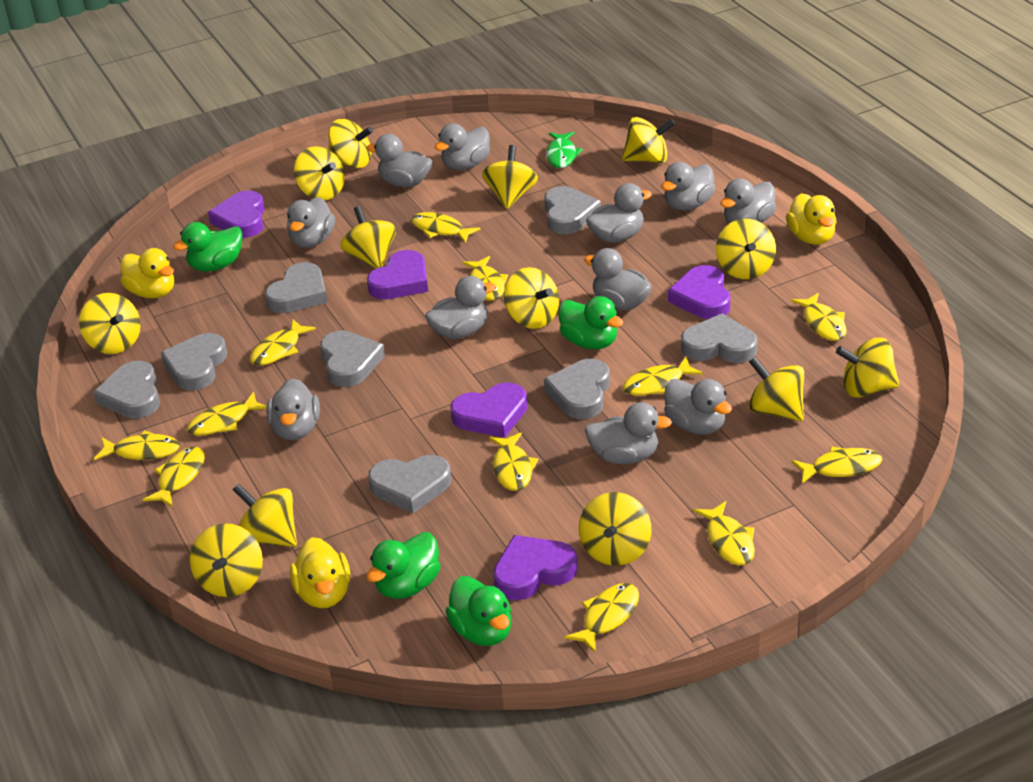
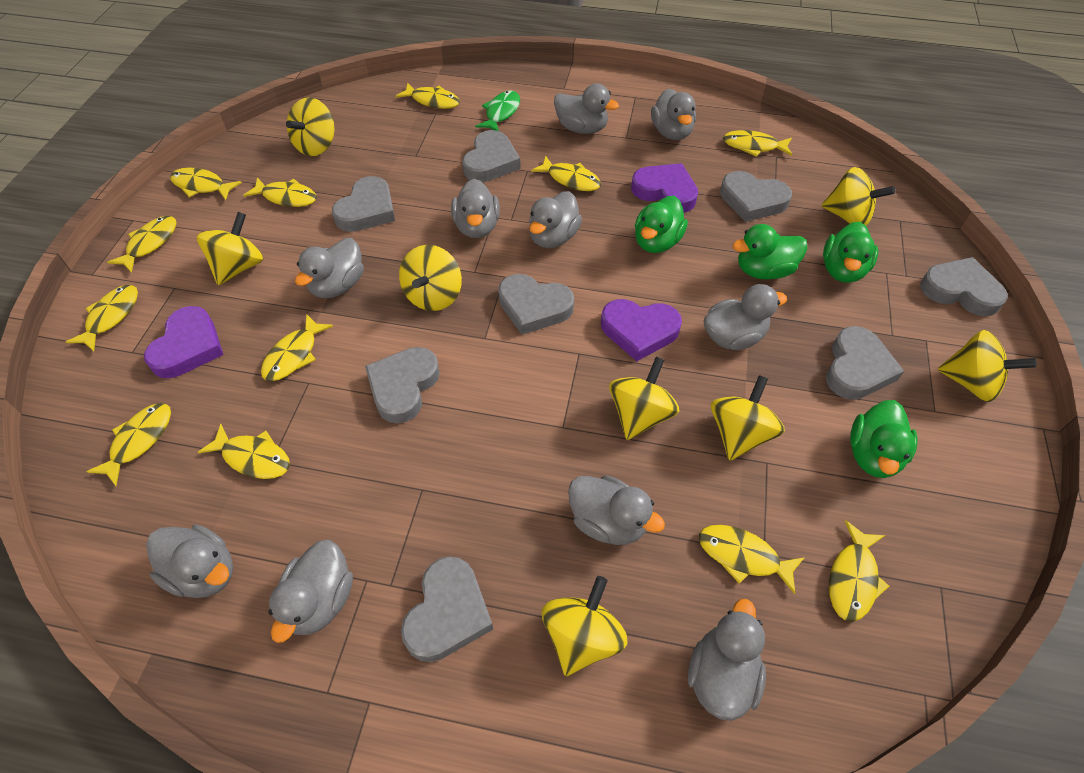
grey duck: 11 -> 10
purple heart: 5 -> 3
yellow duck: 3 -> 0
yellow spinning top: 13 -> 8

